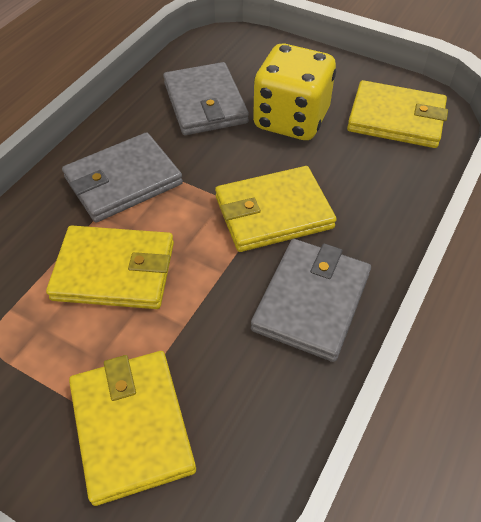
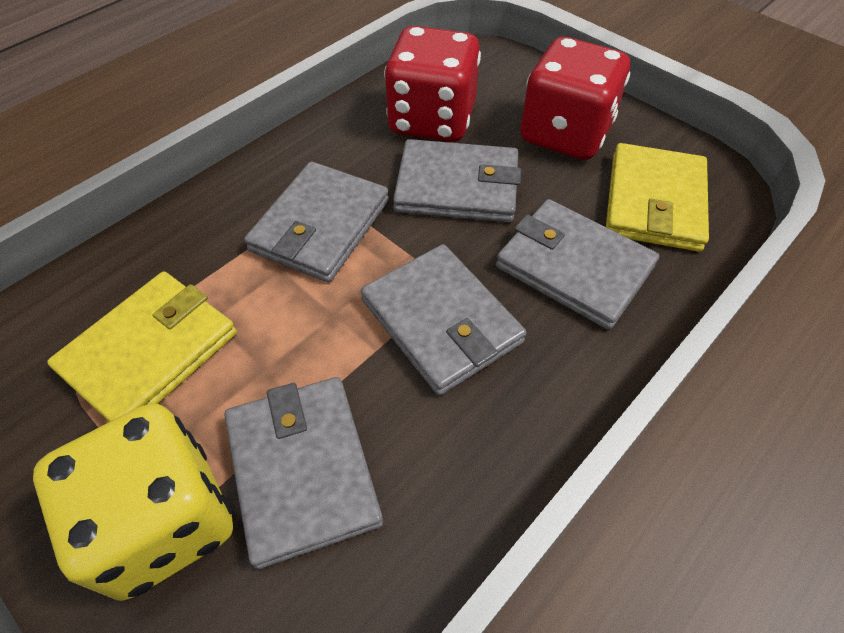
grey wallet: 3 -> 5
red dice: 0 -> 2
yellow wallet: 4 -> 2

